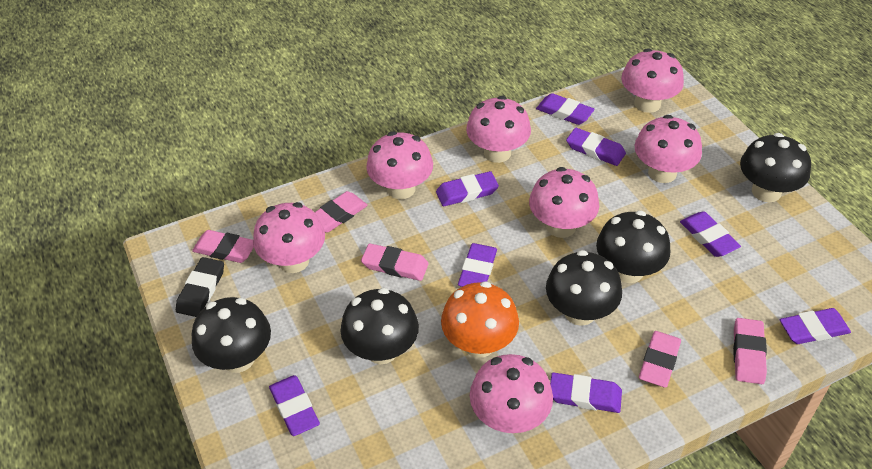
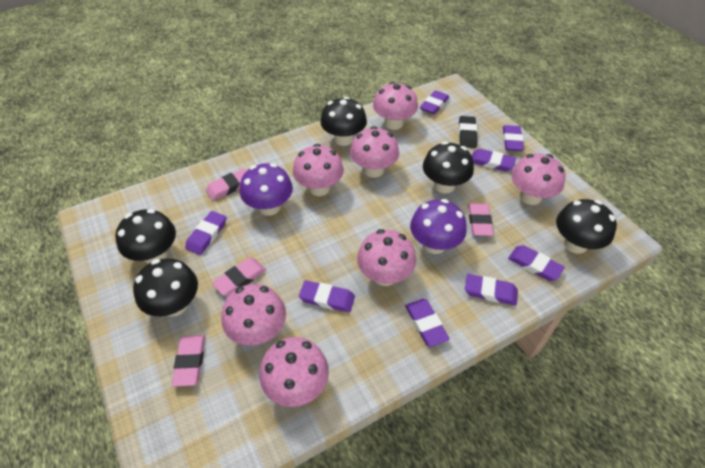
orange mushroom: 1 -> 0
pink eraser: 5 -> 4
purple mushroom: 0 -> 2

